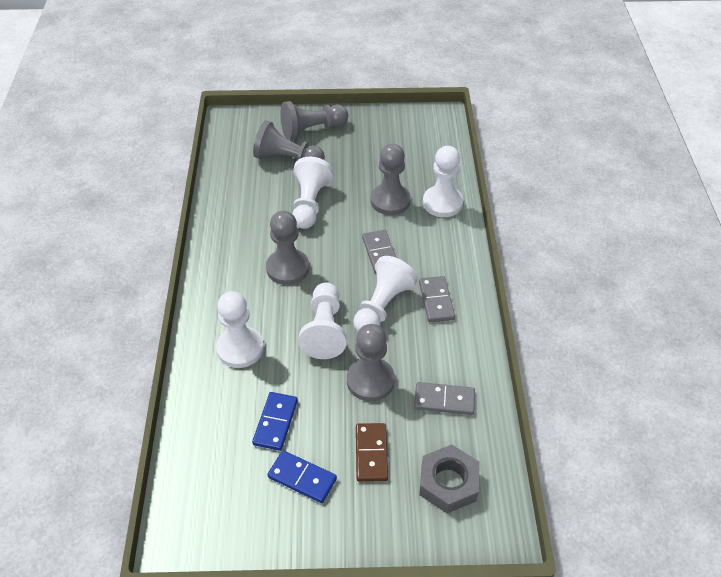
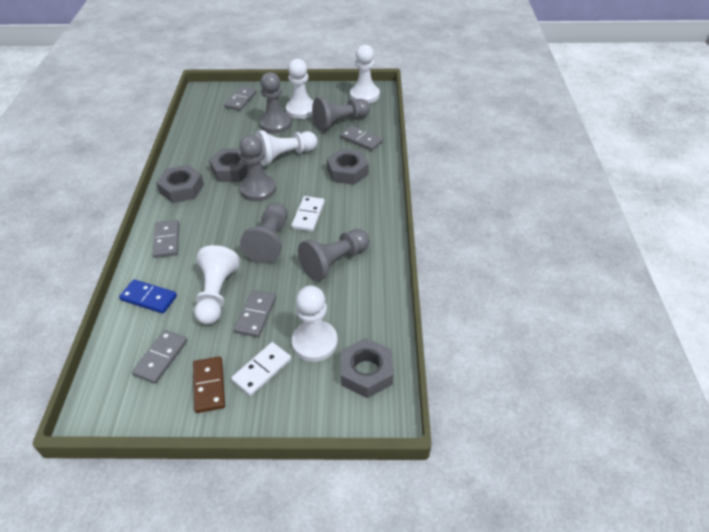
blue domino: 2 -> 1
grey domino: 3 -> 5
grey nut: 1 -> 4
white domino: 0 -> 2

